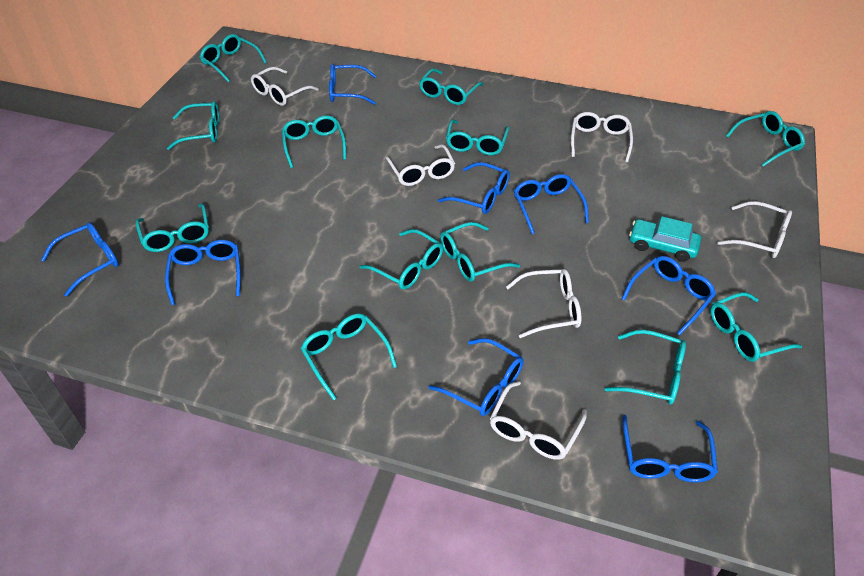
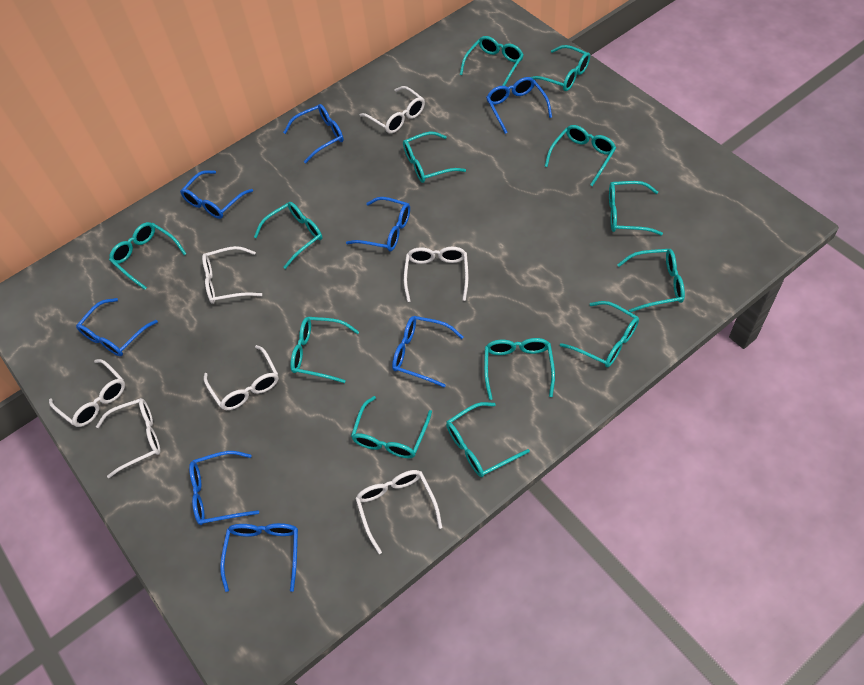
turquoise car: 1 -> 0
turquoise glasses: 12 -> 13
white glasses: 6 -> 7

